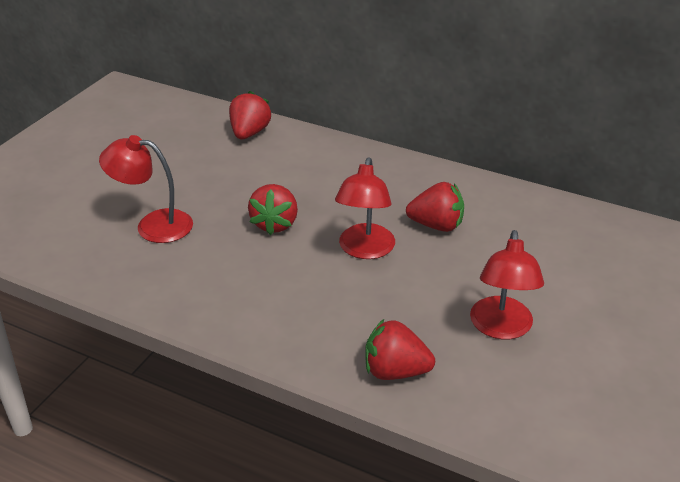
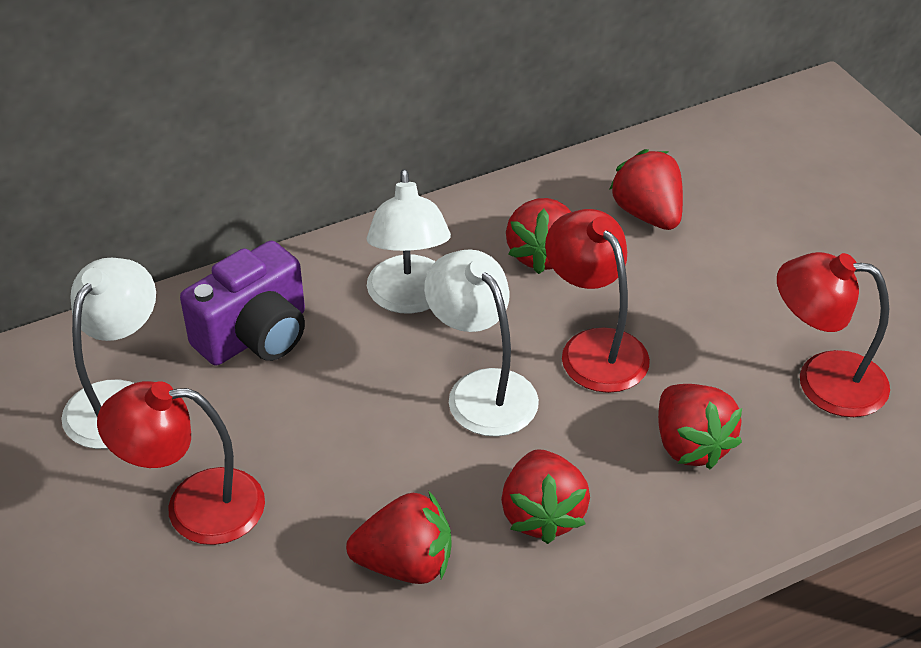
purple camera: 0 -> 1
red strawberry: 4 -> 5
white lamp: 0 -> 3

